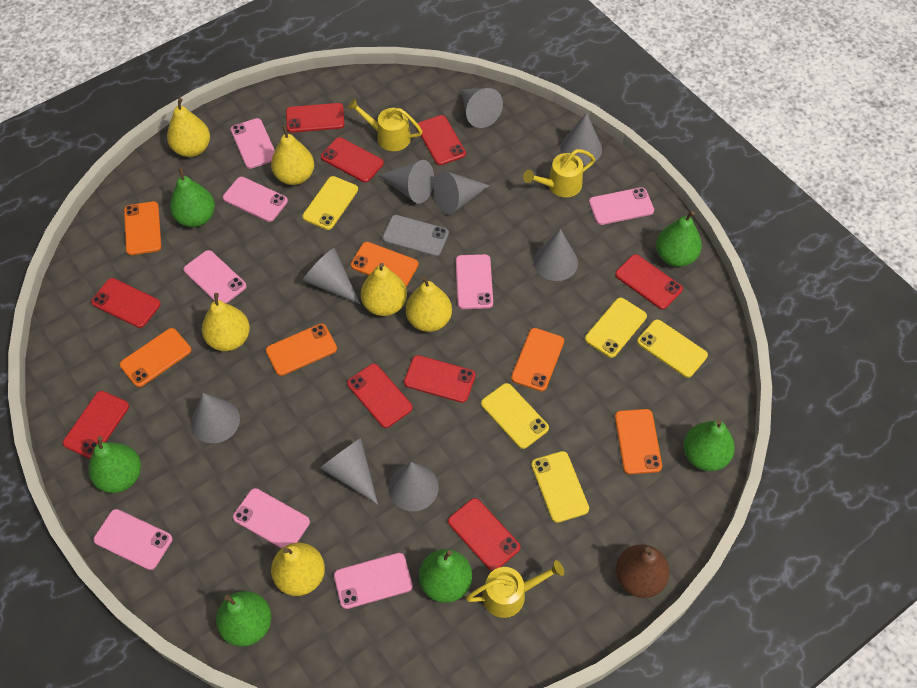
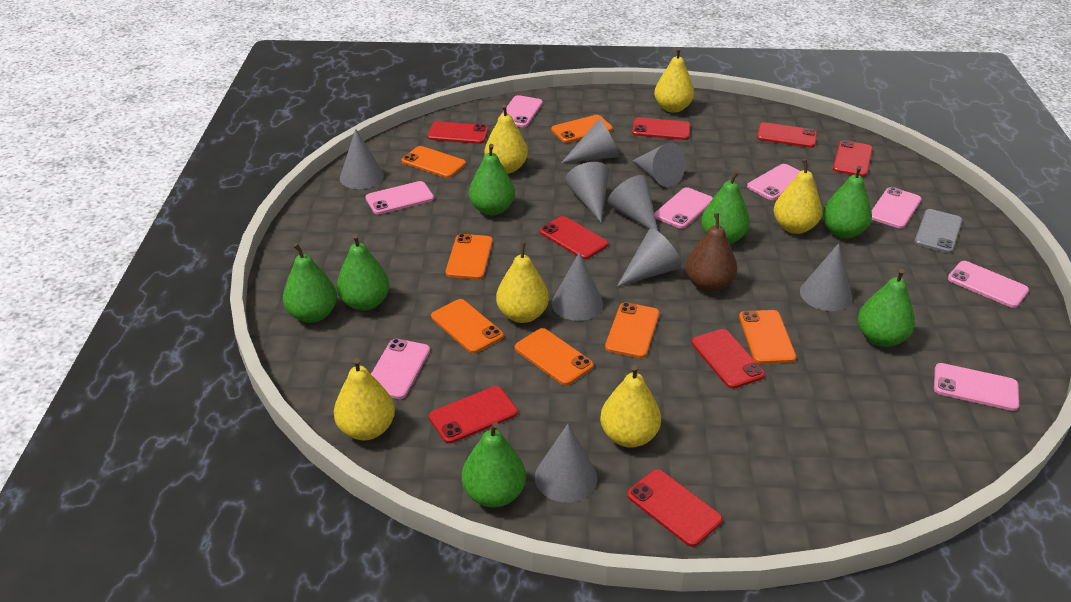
green pear: 6 -> 7
orange phone: 6 -> 7
red phone: 9 -> 8
yellow phone: 5 -> 0
yellow watering can: 3 -> 0

